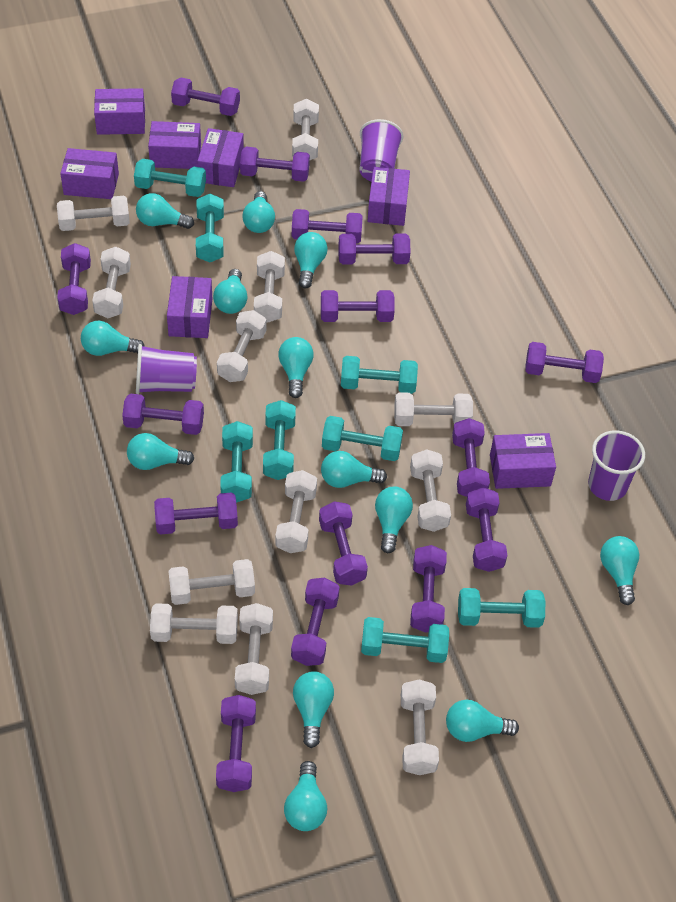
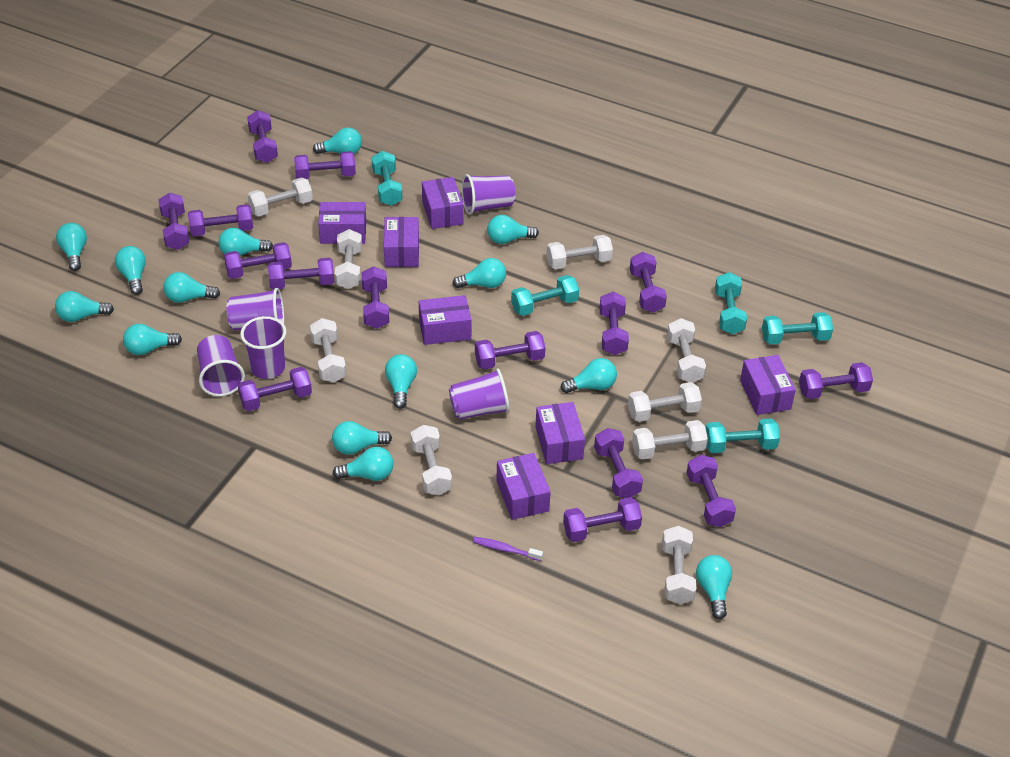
purple cup: 3 -> 5
purple toothbrush: 0 -> 1
turquoise dumbbell: 8 -> 5
turquoise light bulb: 13 -> 14
white dumbbell: 12 -> 9

